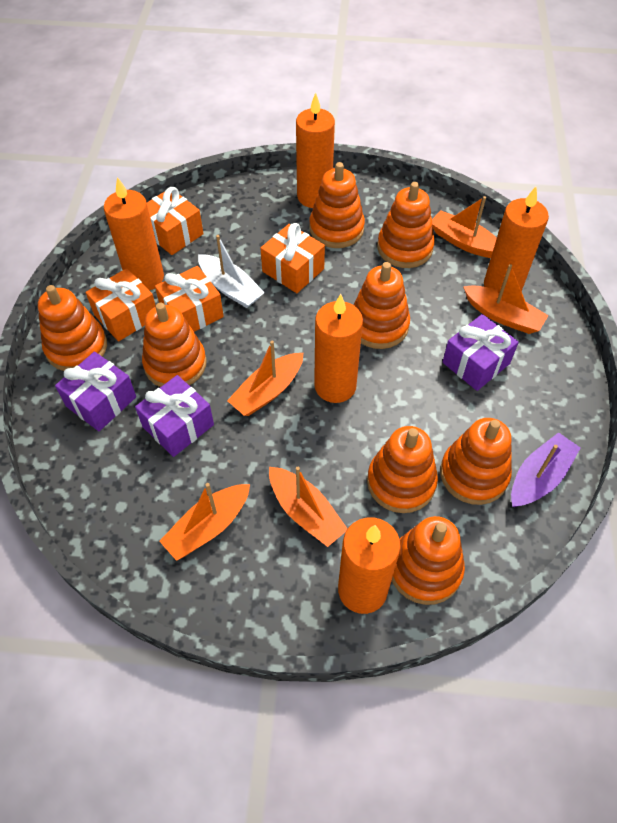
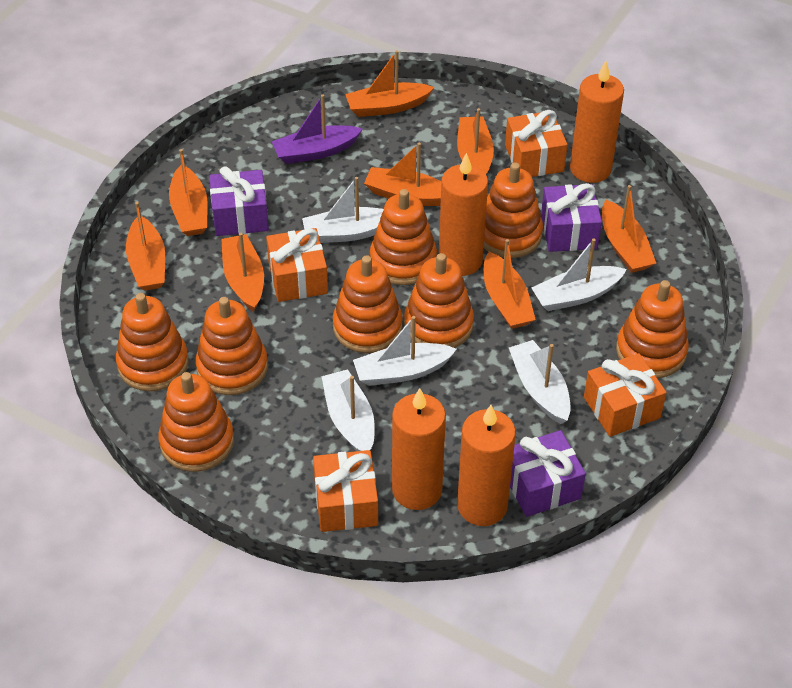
orange boat: 5 -> 8
orange candle: 5 -> 4
white boat: 1 -> 5

